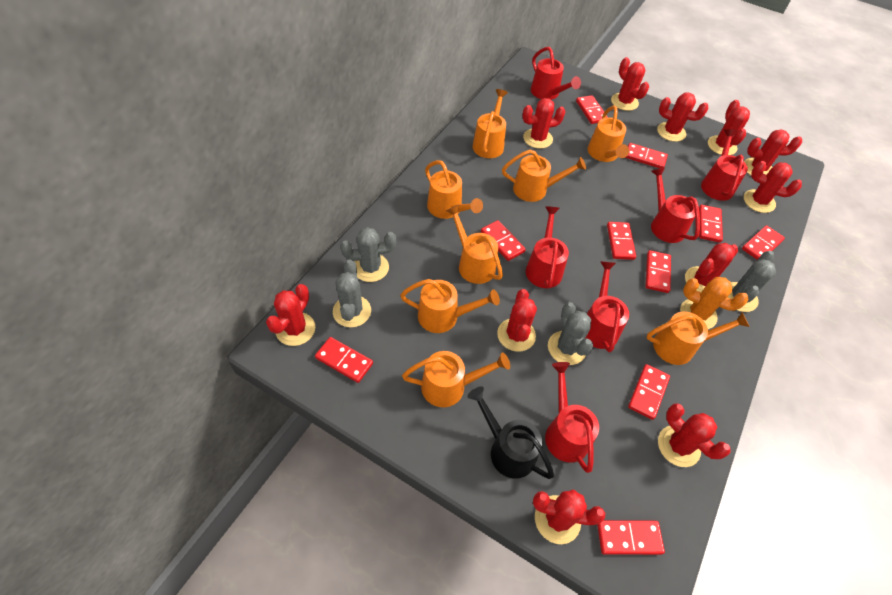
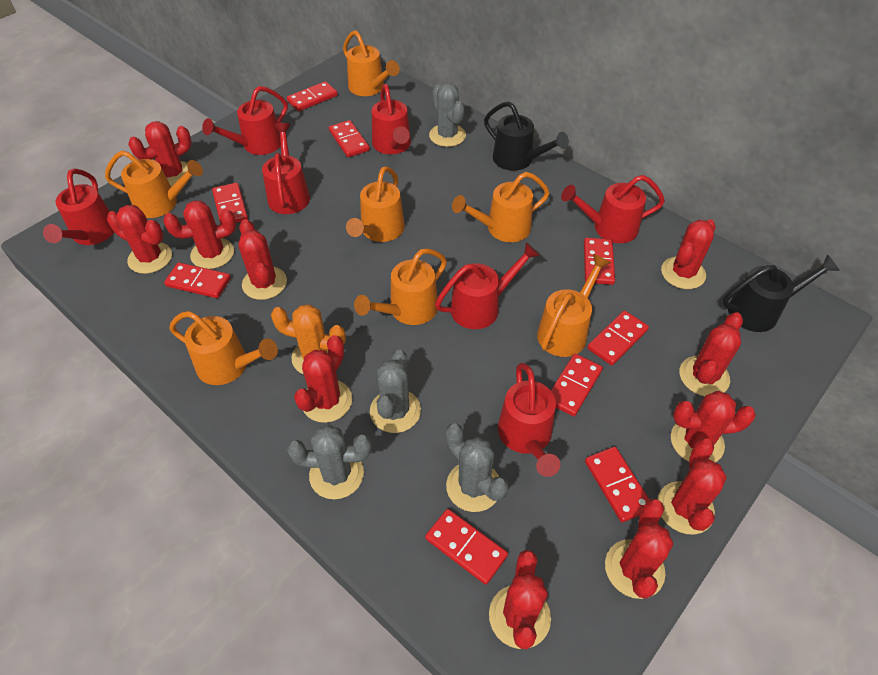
black watering can: 1 -> 2
orange watering can: 8 -> 7
red domino: 10 -> 9
red watering can: 6 -> 7

